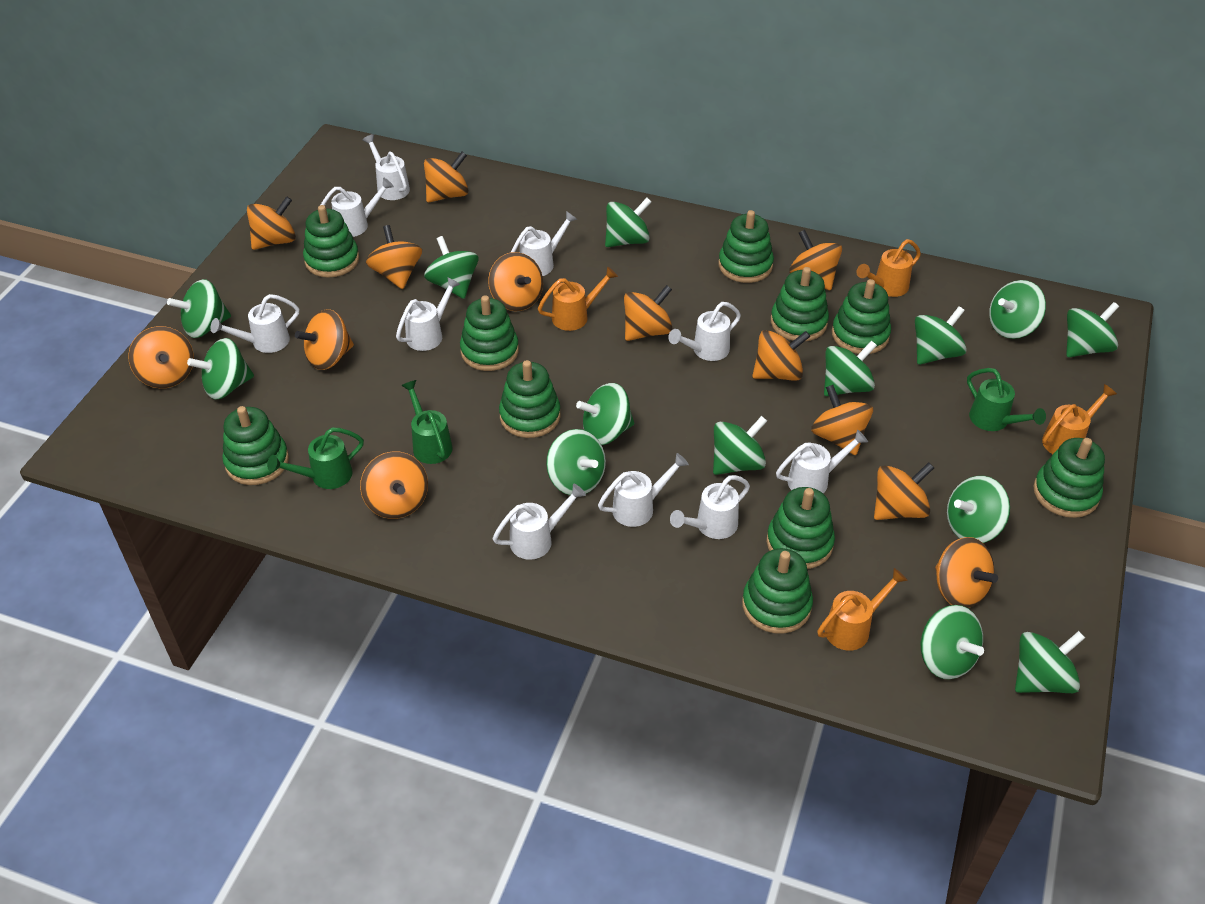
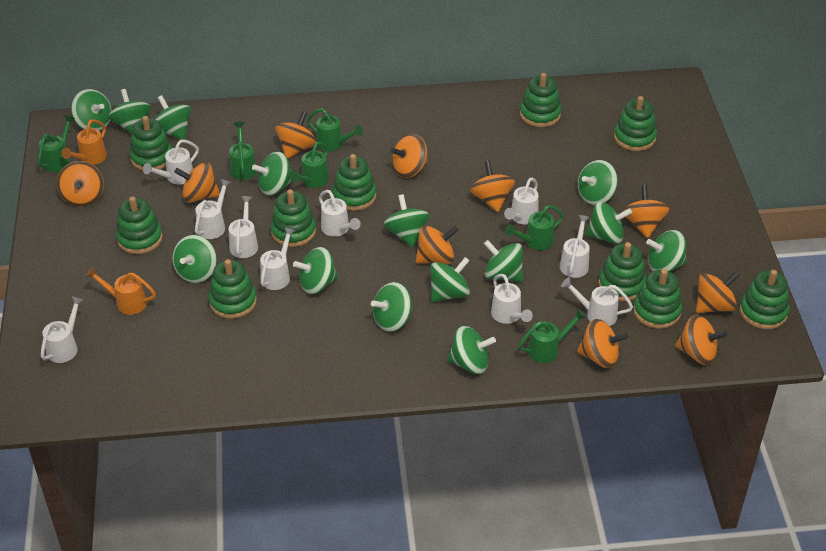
green watering can: 3 -> 6
orange spinning top: 13 -> 10
orange watering can: 4 -> 2

